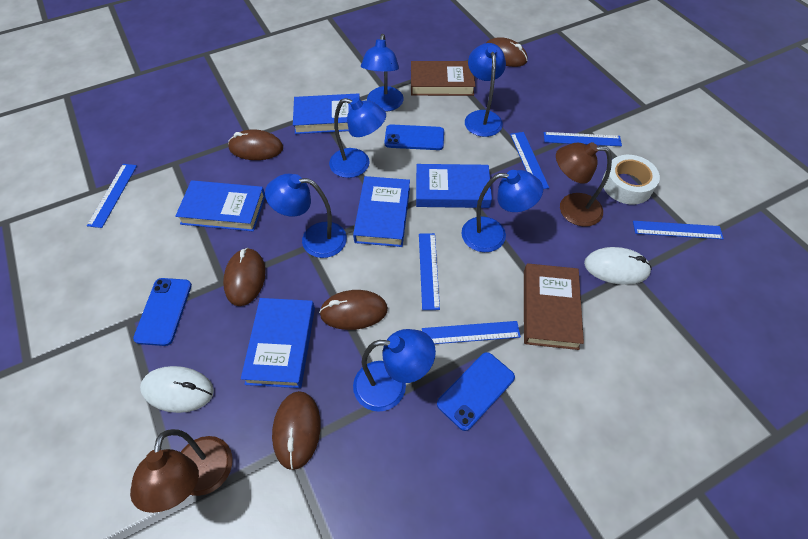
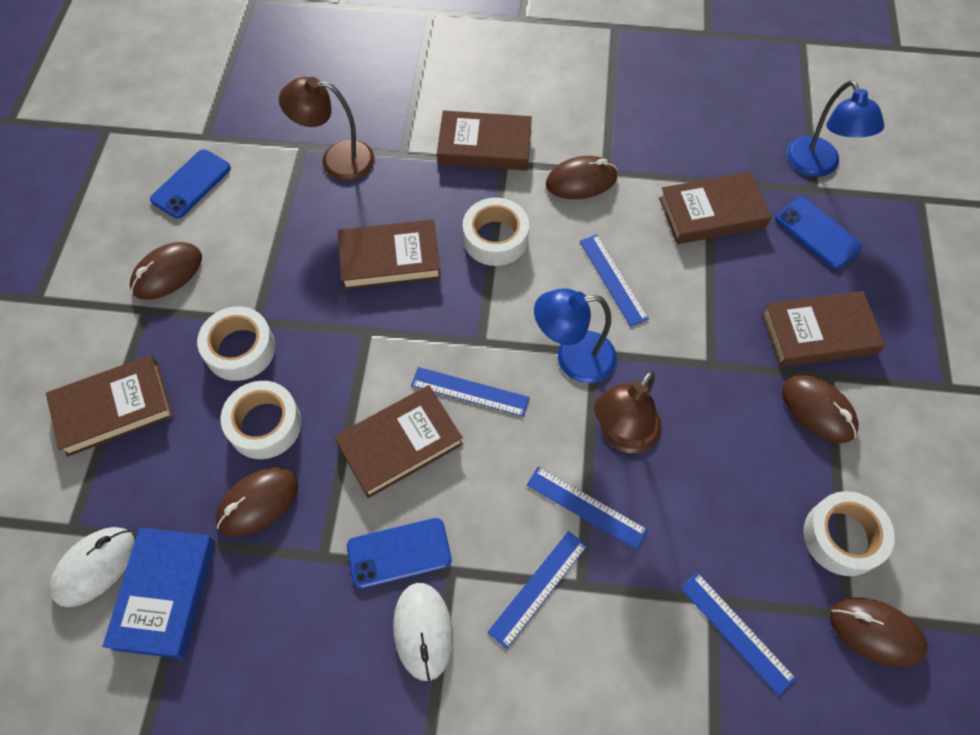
blue book: 5 -> 1
blue lamp: 6 -> 2
blue ruler: 6 -> 5
brown book: 2 -> 6
white tape: 1 -> 4

